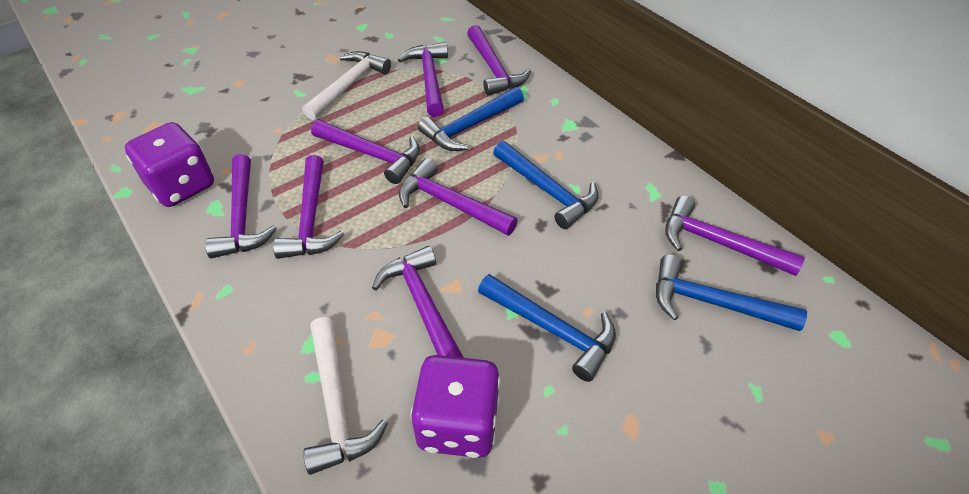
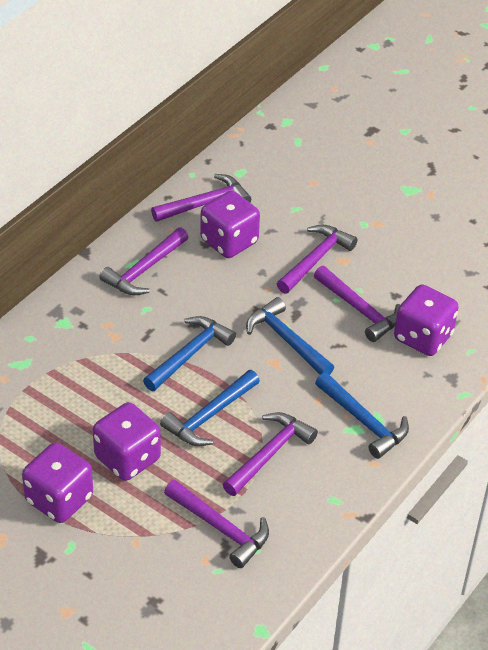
purple dice: 2 -> 4
purple hammer: 8 -> 6
white hammer: 2 -> 0

